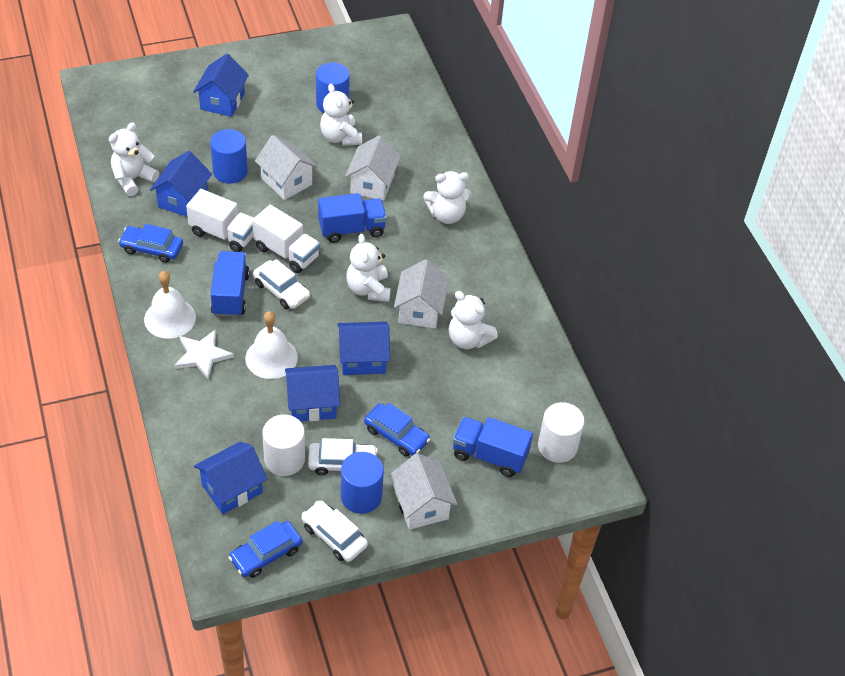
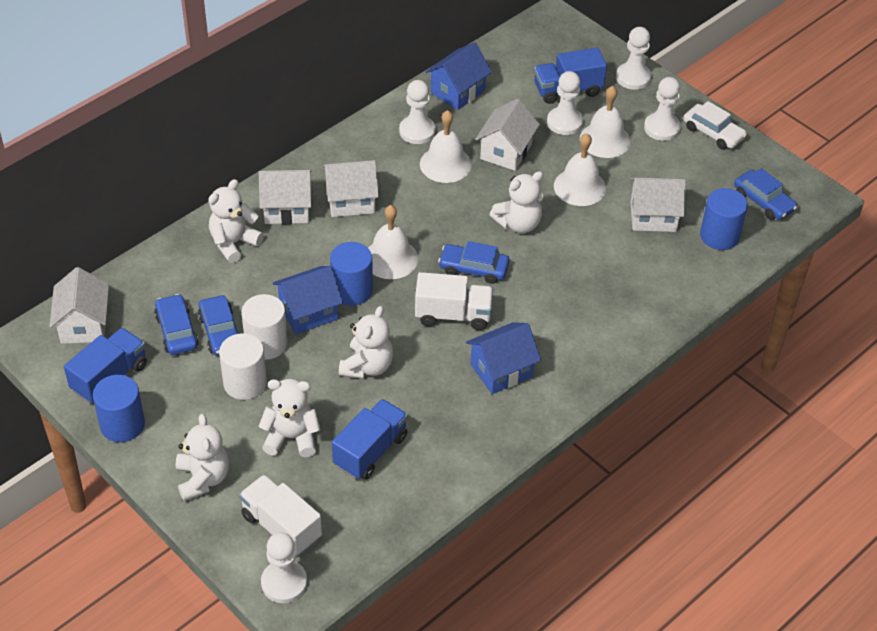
blue car: 3 -> 4
blue house: 5 -> 3
white bell: 2 -> 4
white car: 3 -> 1
white house: 4 -> 5
white pawn: 0 -> 5
white star: 1 -> 0

